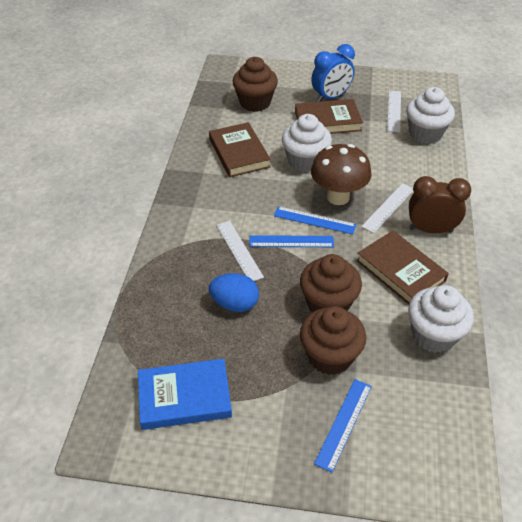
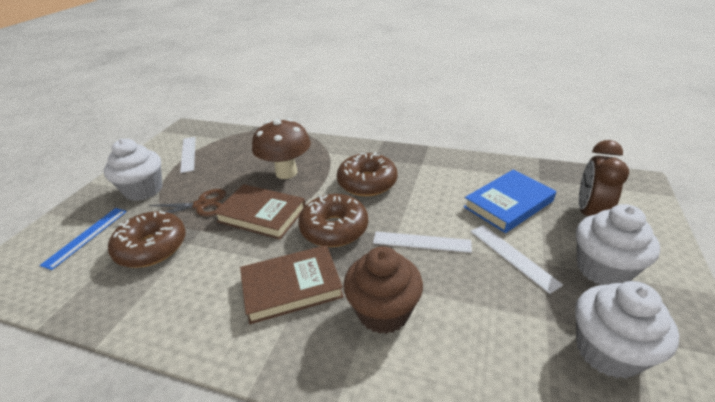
blue clock: 1 -> 0
blue egg: 1 -> 0
blue ruler: 3 -> 1
brown book: 3 -> 2
brown cupcake: 3 -> 1
brown donut: 0 -> 3
brown scissors: 0 -> 1

